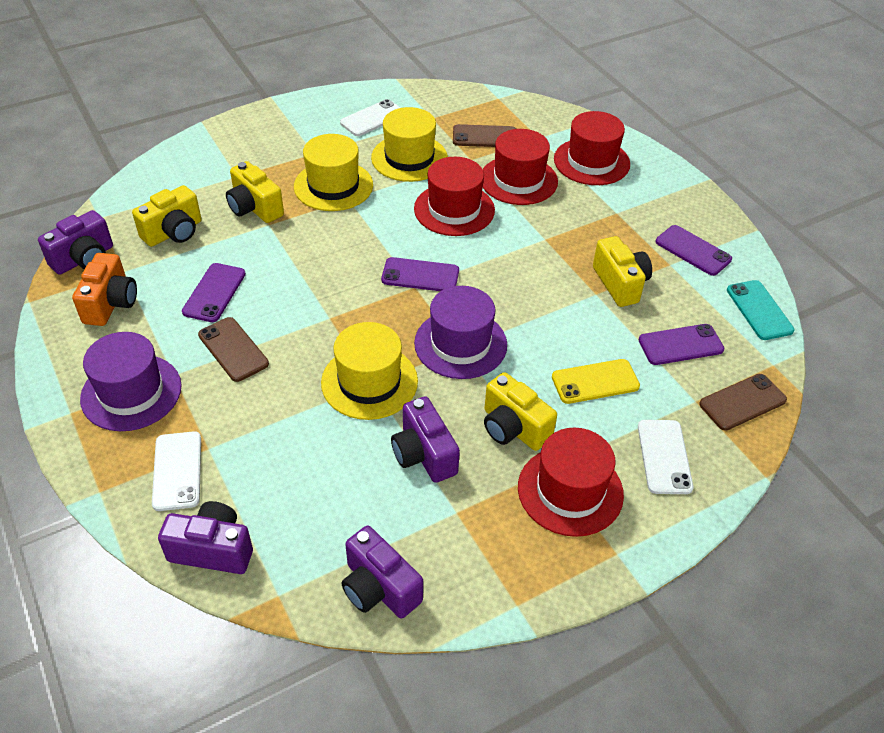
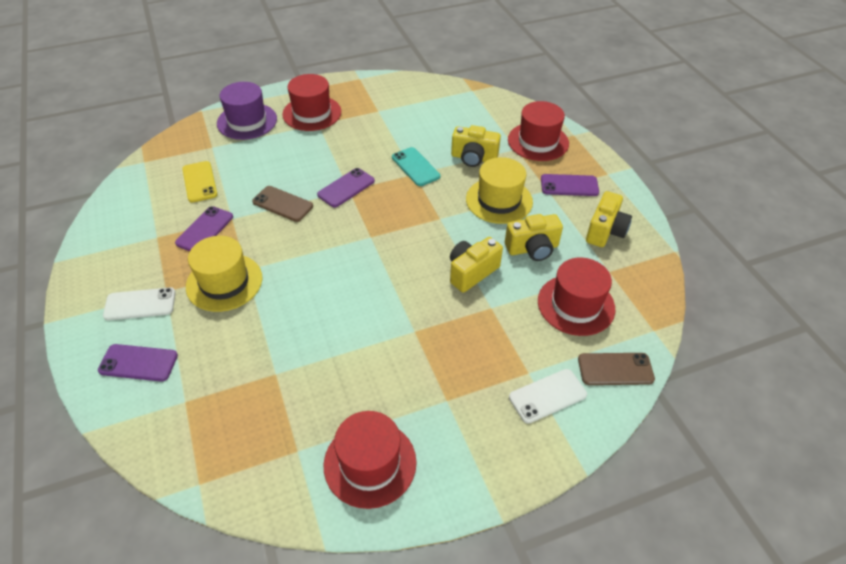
brown phone: 3 -> 2
orange camera: 1 -> 0
purple camera: 4 -> 0
purple hat: 2 -> 1
white phone: 3 -> 2
yellow hat: 3 -> 2

